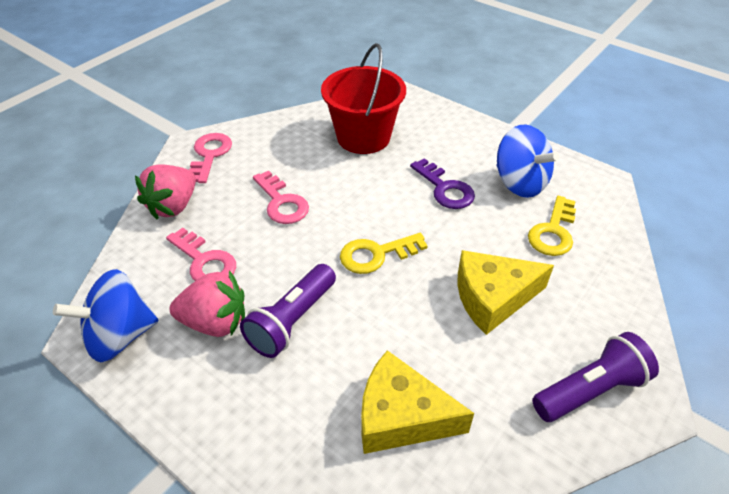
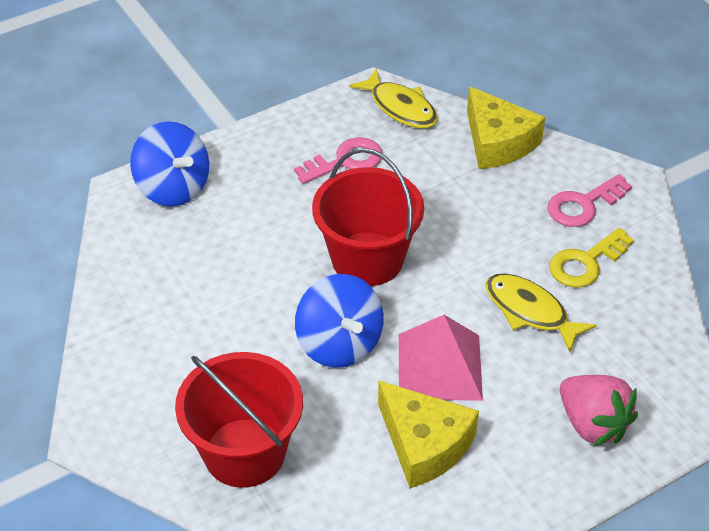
pink key: 3 -> 2
pink pyramid: 0 -> 1
pink strawberry: 2 -> 1
purple flashlight: 2 -> 0
purple key: 1 -> 0
red bucket: 1 -> 2
yellow fish: 0 -> 2
yellow key: 2 -> 1

